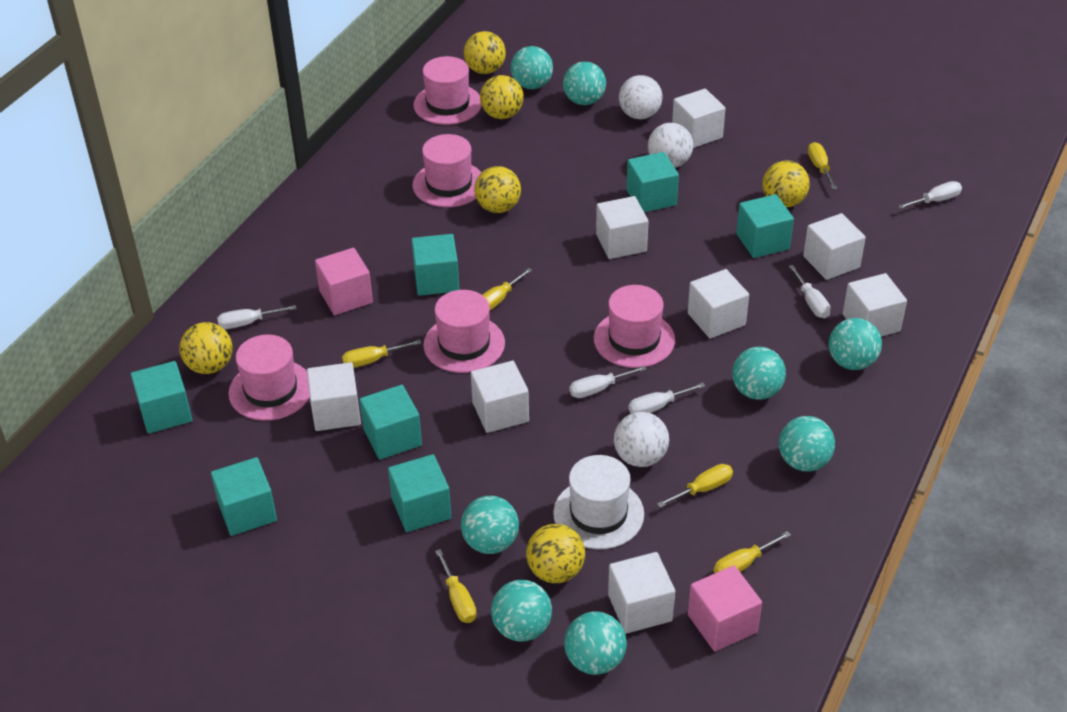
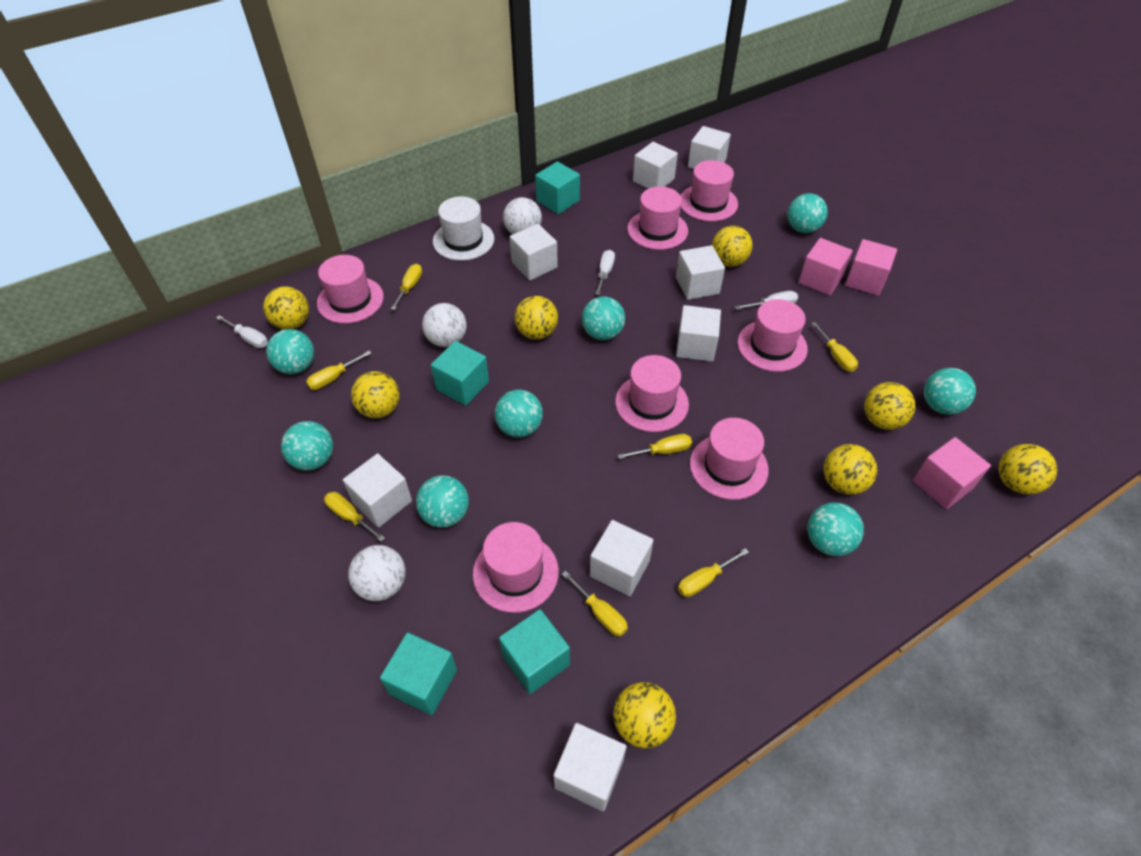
pink cube: 2 -> 3
pink hat: 5 -> 7
turquoise cube: 7 -> 4
white screwdriver: 5 -> 3
yellow ball: 6 -> 8
yellow screwdriver: 6 -> 7

